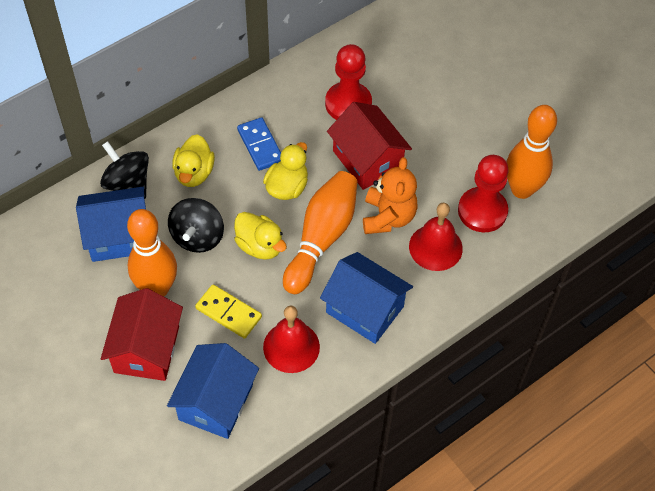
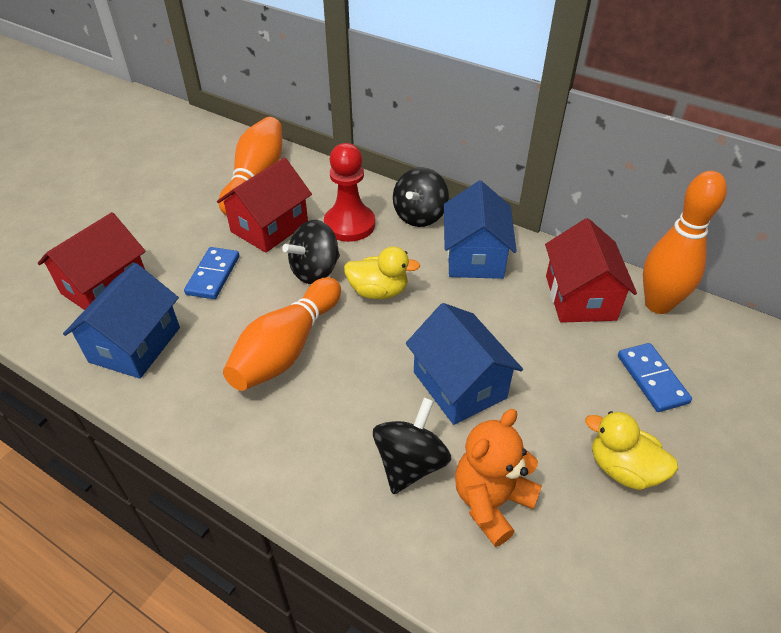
black spinning top: 2 -> 3
blue domino: 1 -> 2
red bell: 2 -> 0
red house: 2 -> 3
red pawn: 2 -> 1
yellow domino: 1 -> 0
yellow duck: 3 -> 2

